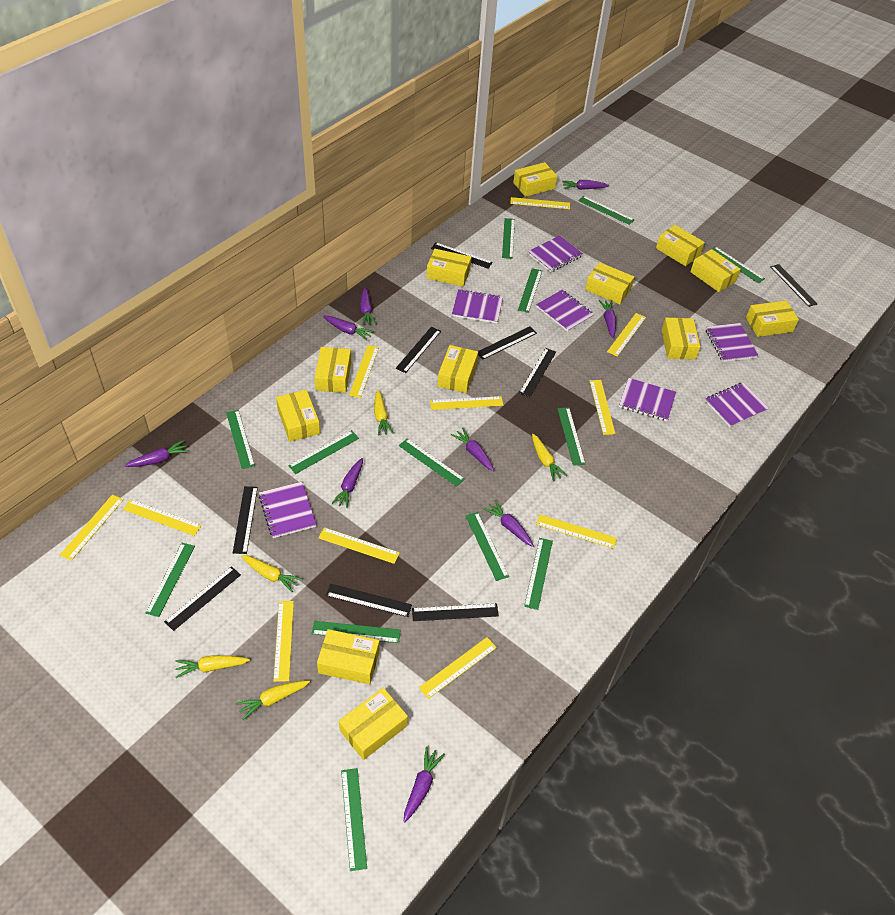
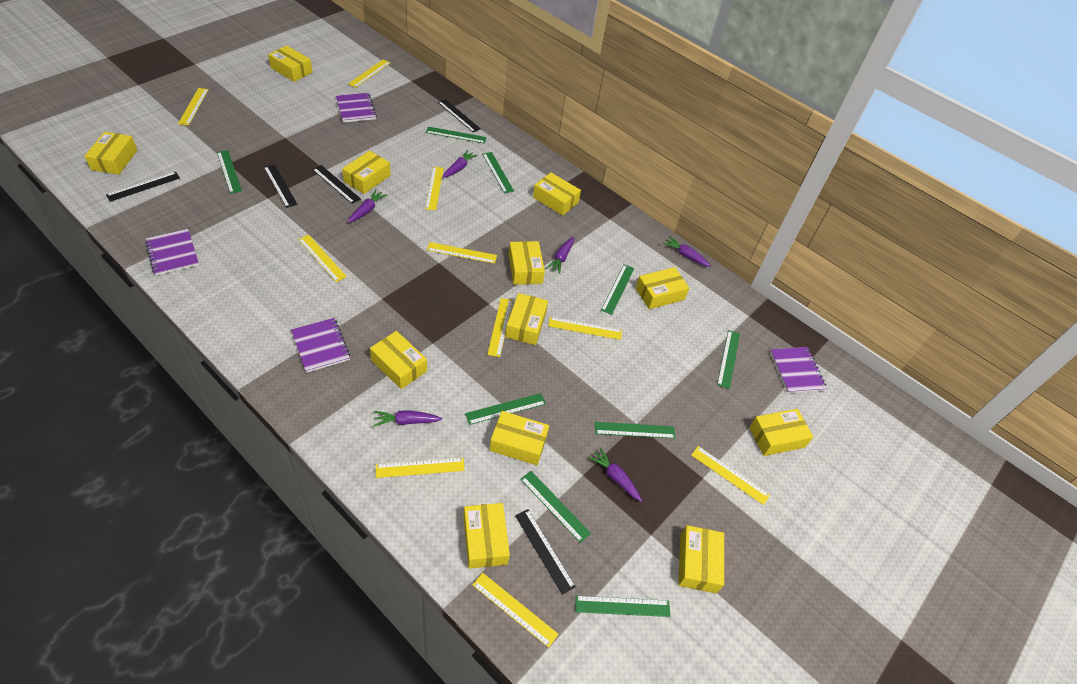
black ruler: 9 -> 5
green ruler: 13 -> 9
purple carrot: 9 -> 6
purple notebook: 7 -> 4
yellow carrot: 5 -> 0
yellow ruler: 11 -> 10

